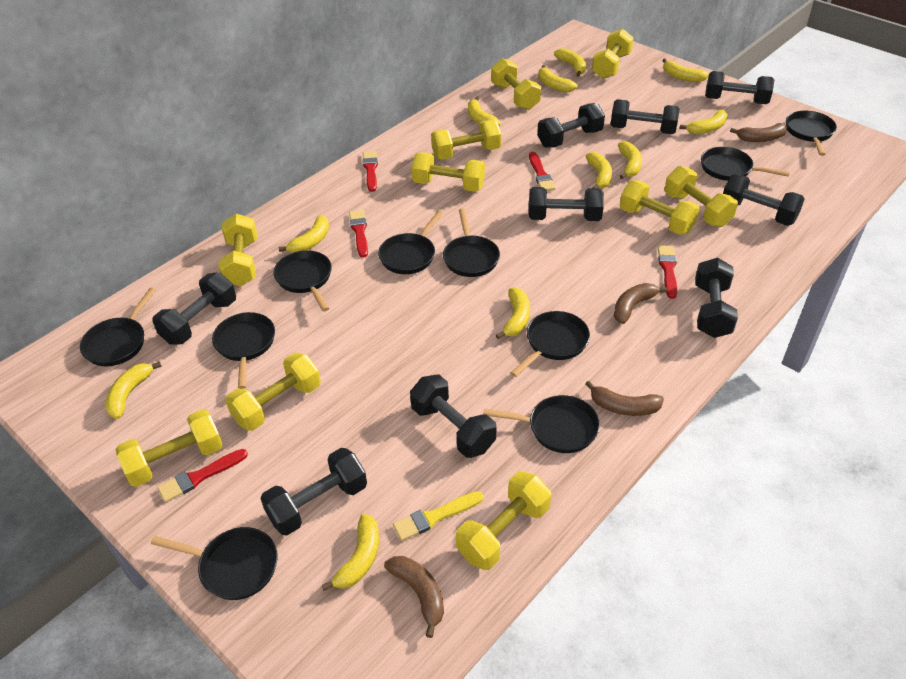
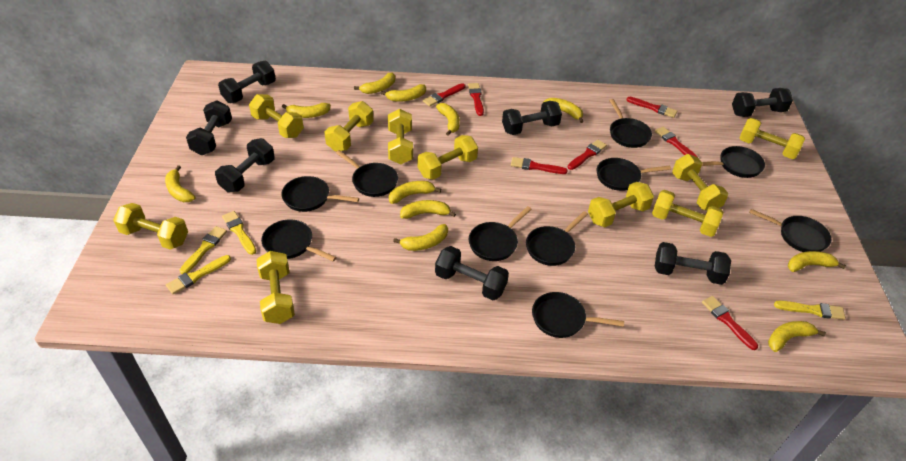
black dumbbell: 9 -> 7
brown banana: 4 -> 0
red brush: 5 -> 7
yellow brush: 1 -> 4

